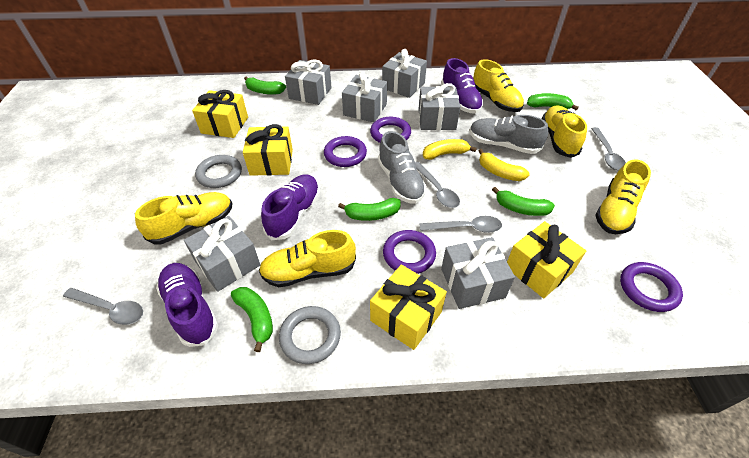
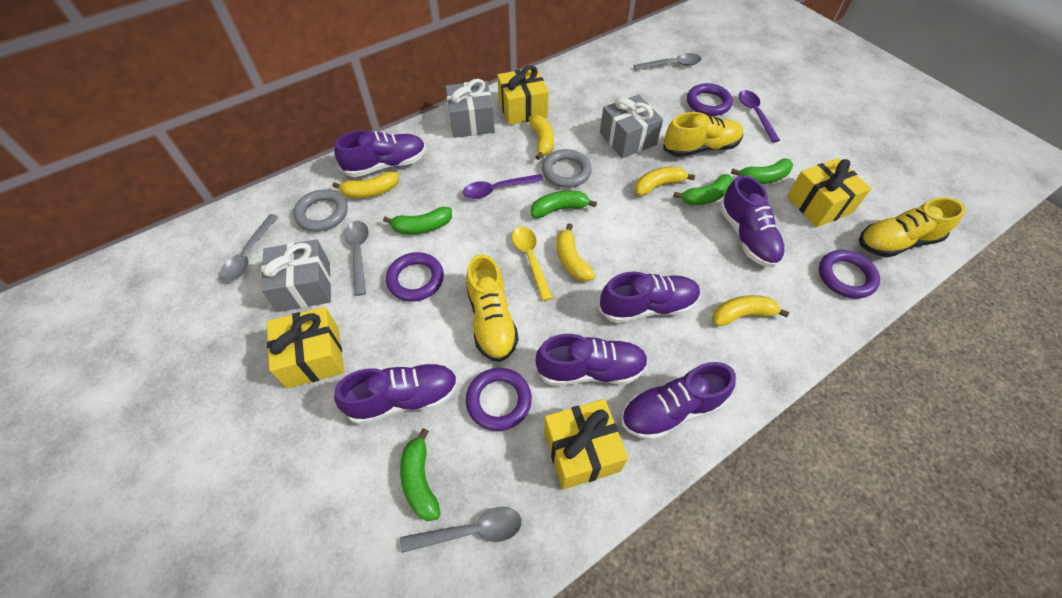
grey gift: 6 -> 3
grey shoe: 2 -> 0
purple shoe: 3 -> 6
purple spoon: 0 -> 2
yellow banana: 2 -> 5
yellow shoe: 5 -> 3
yellow spoon: 0 -> 1

